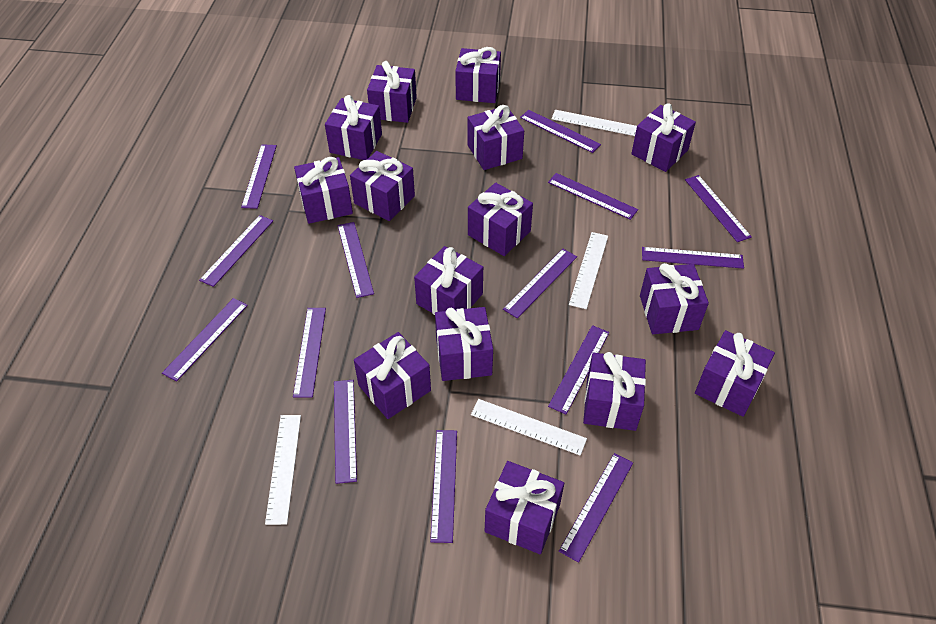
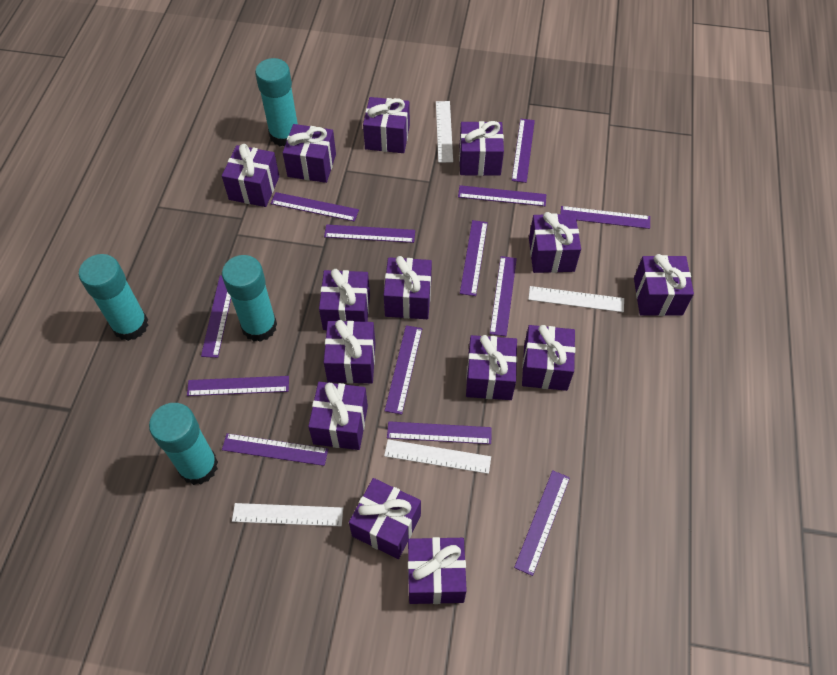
purple gift: 15 -> 14
purple ruler: 14 -> 13
turquoise glue stick: 0 -> 4

